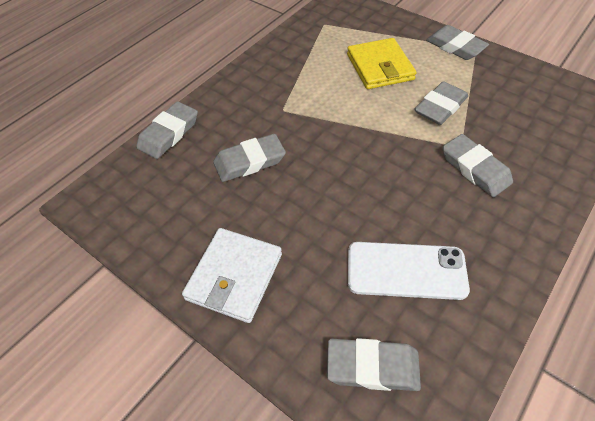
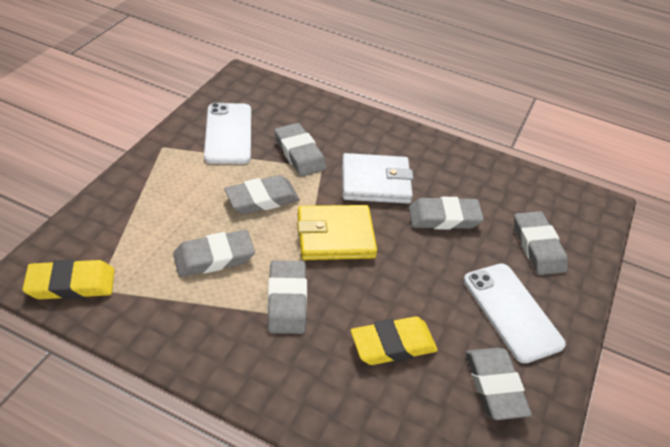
grey eraser: 6 -> 7
white phone: 1 -> 2
yellow eraser: 0 -> 2

